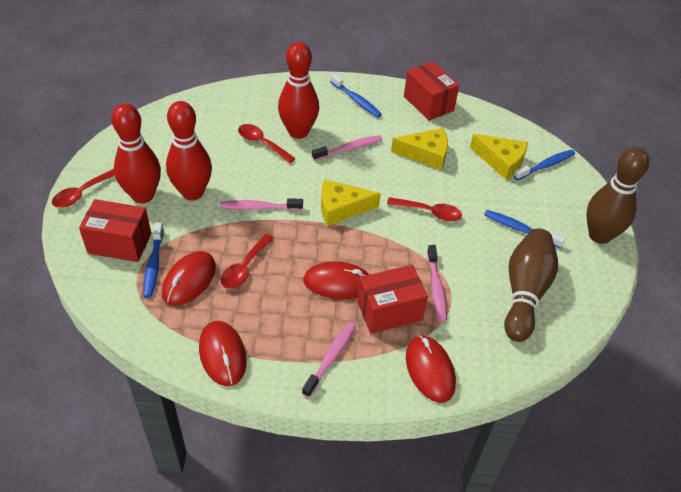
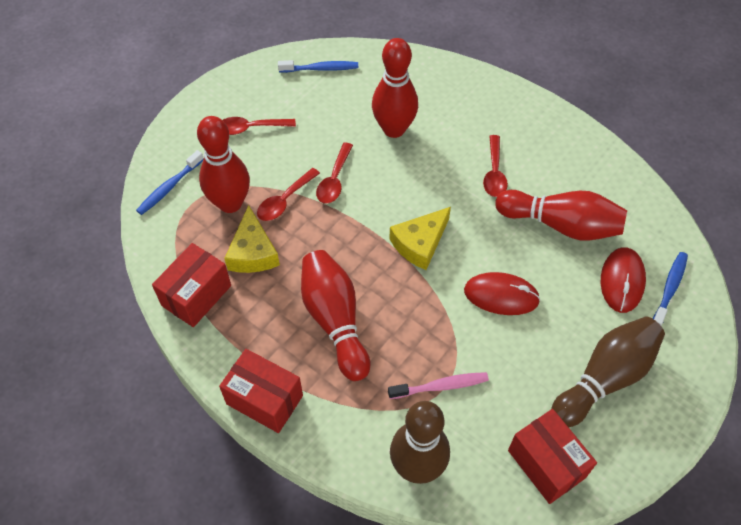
blue toothbrush: 4 -> 3
pink toothbrush: 4 -> 1
red bowling pin: 3 -> 4
red mouse: 4 -> 2
yellow cheese: 3 -> 2

